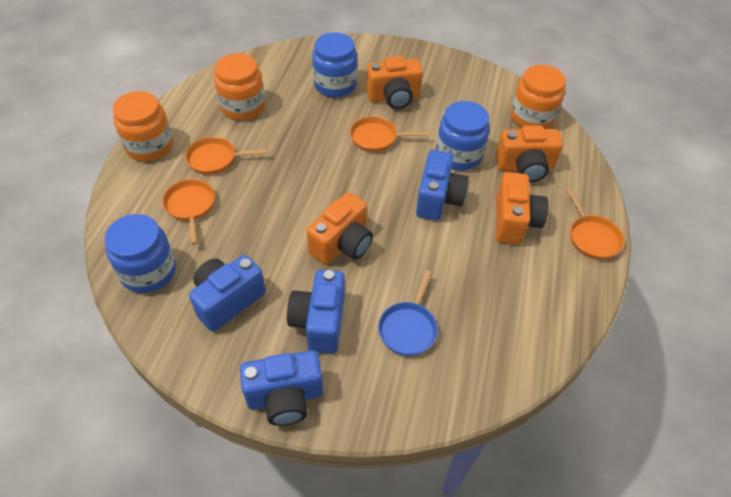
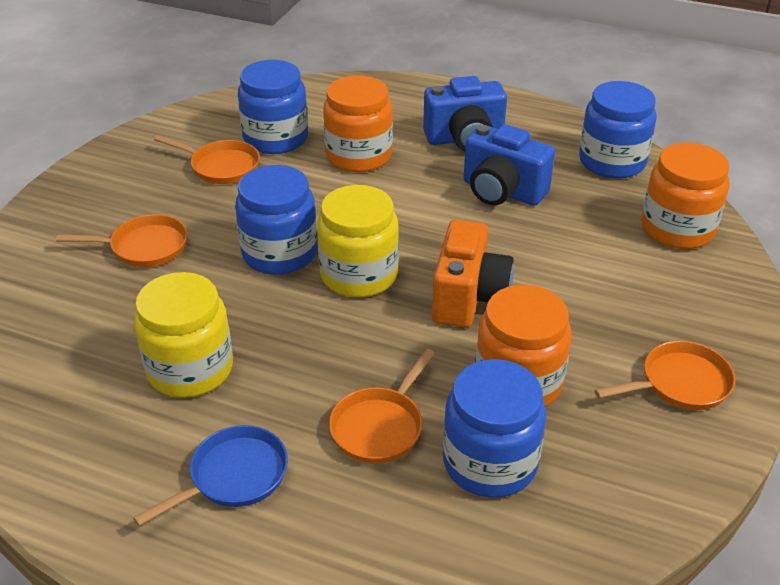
blue camera: 4 -> 2
blue jar: 3 -> 4
orange camera: 4 -> 1
yellow jar: 0 -> 2

